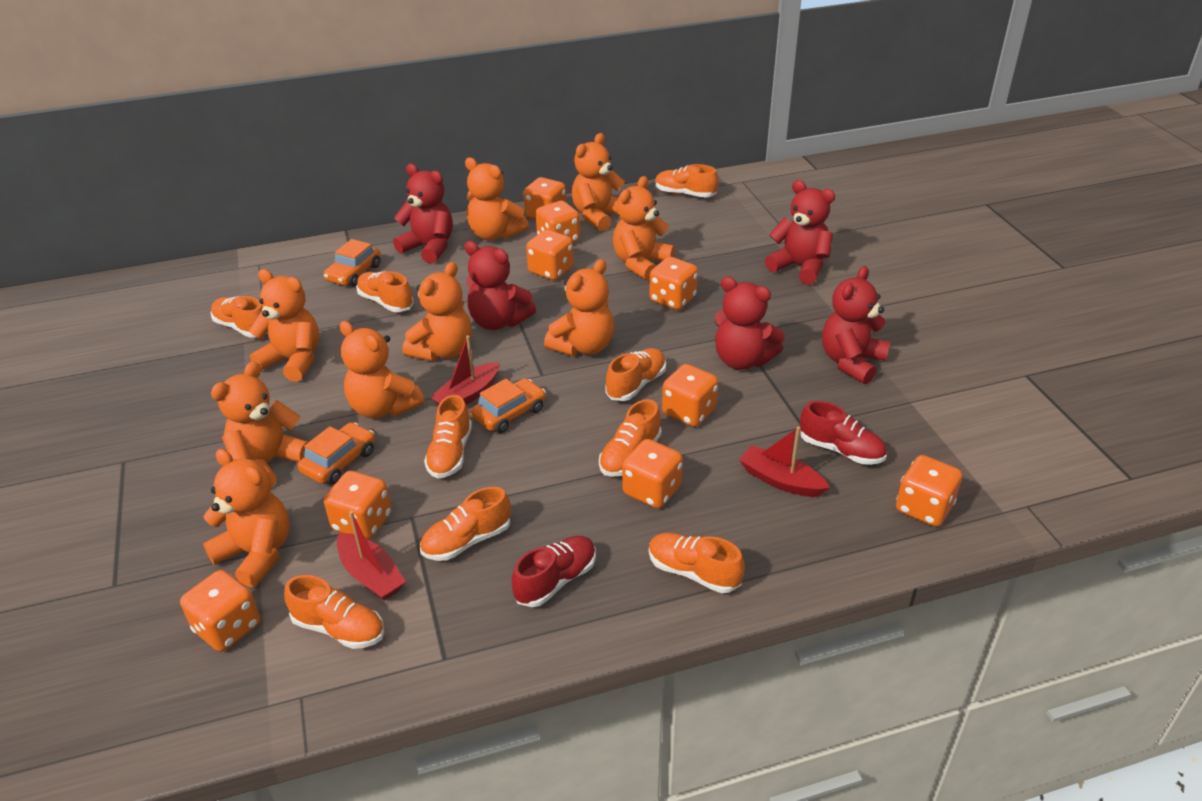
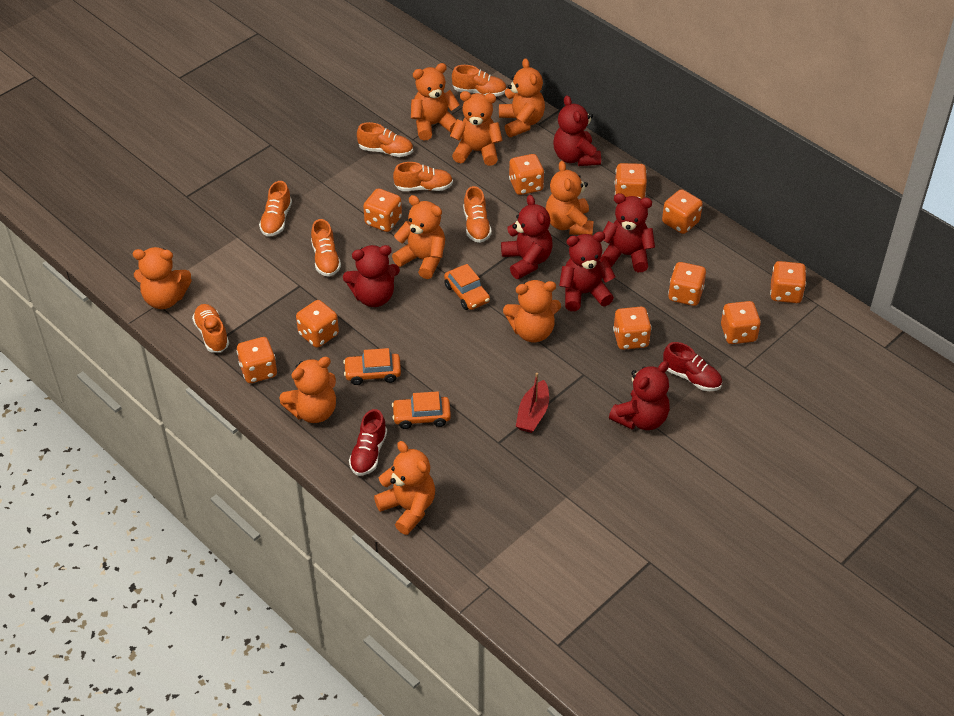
orange dice: 9 -> 10
orange shoe: 9 -> 7
red boat: 3 -> 1
red teddy bear: 5 -> 6

